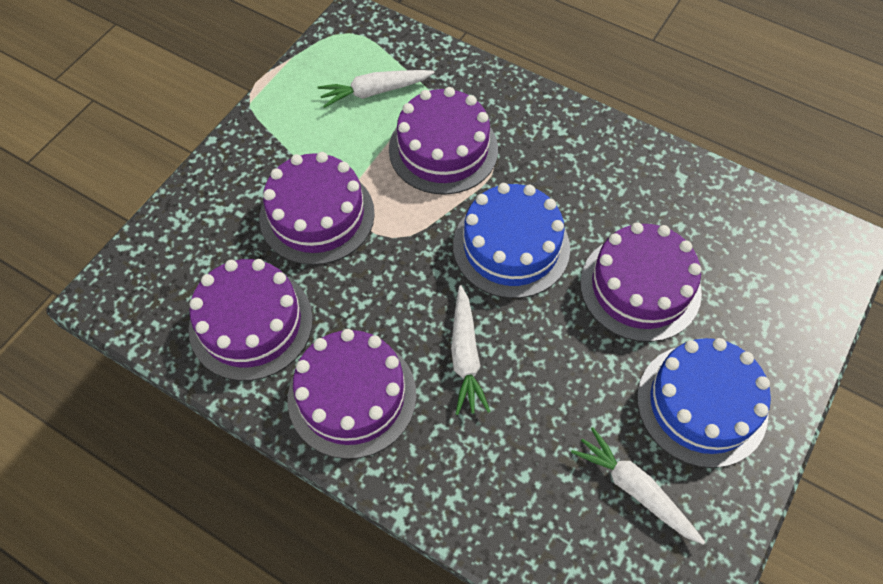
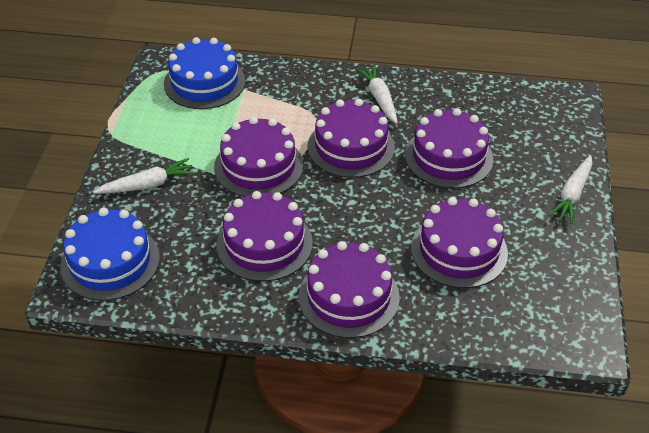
purple cake: 5 -> 6

